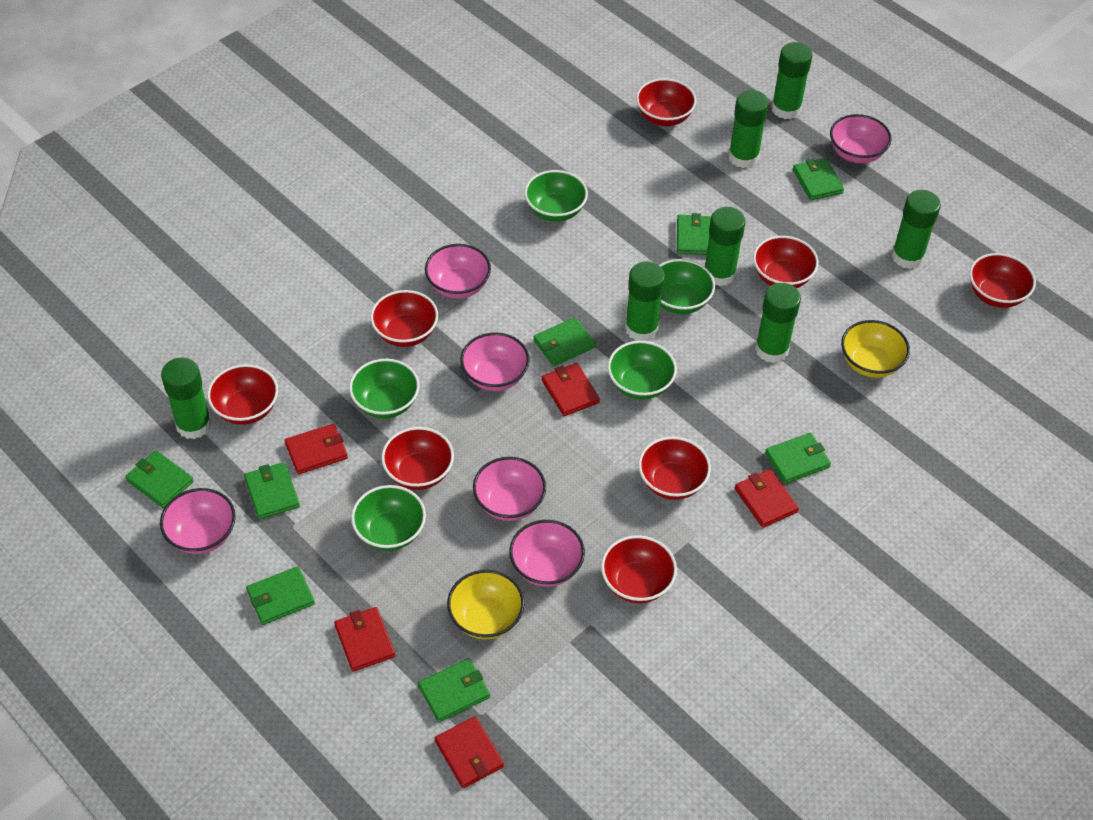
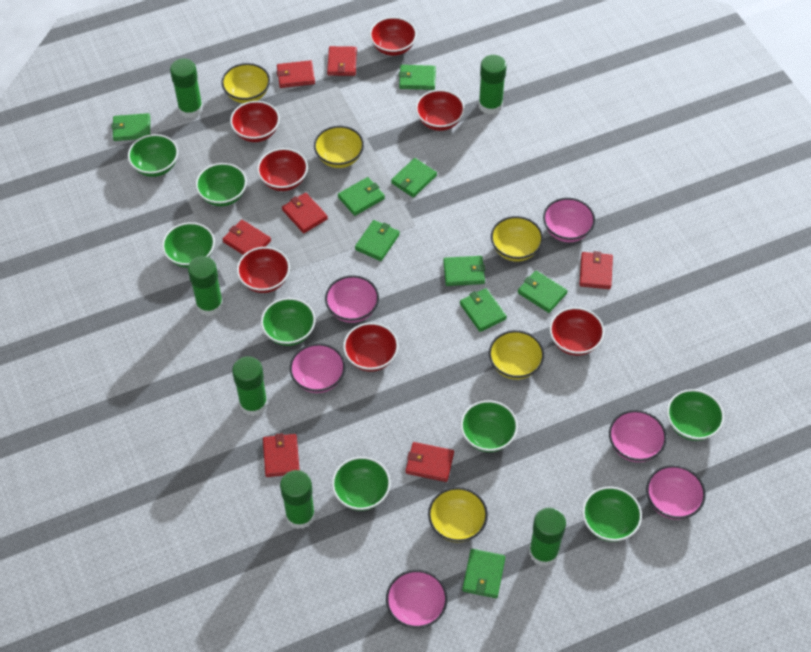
green bowl: 5 -> 8
green glue stick: 7 -> 6
green wallet: 8 -> 9
red bowl: 8 -> 7
red wallet: 5 -> 7
yellow bowl: 2 -> 5

